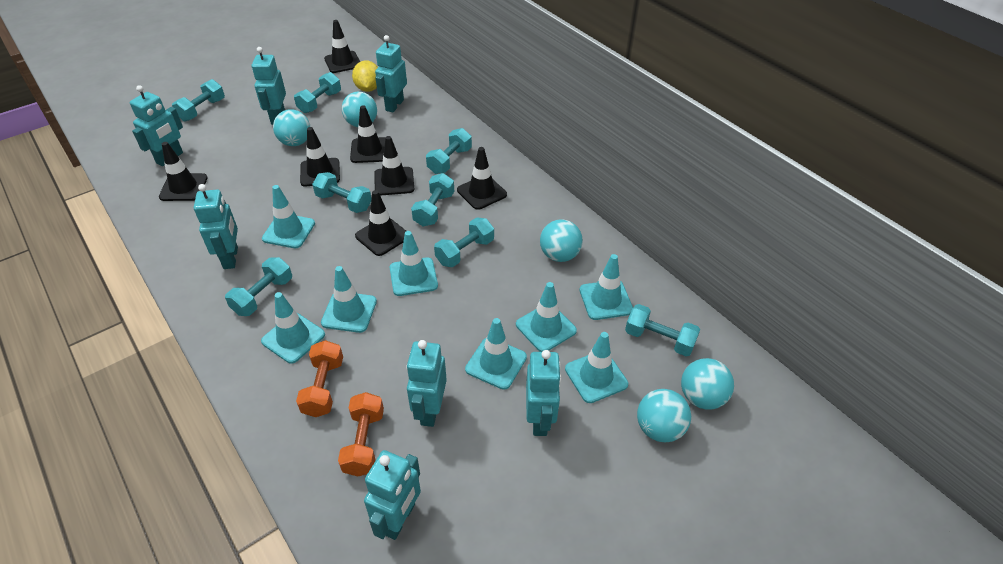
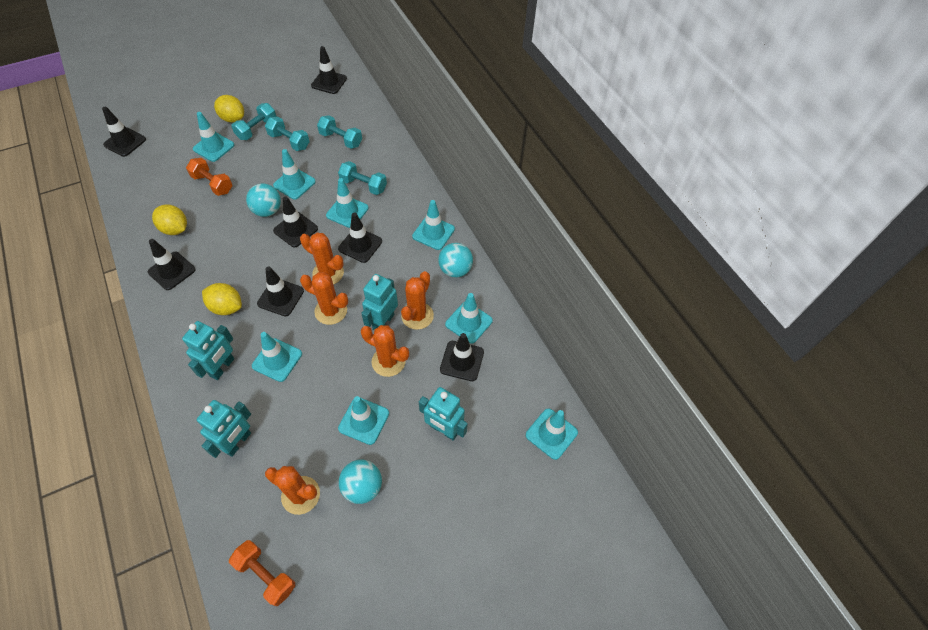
orange cactus: 0 -> 5
turquoise ball: 5 -> 3
turquoise dumbbell: 8 -> 4
turquoise robot: 7 -> 4
yellow lemon: 1 -> 3

